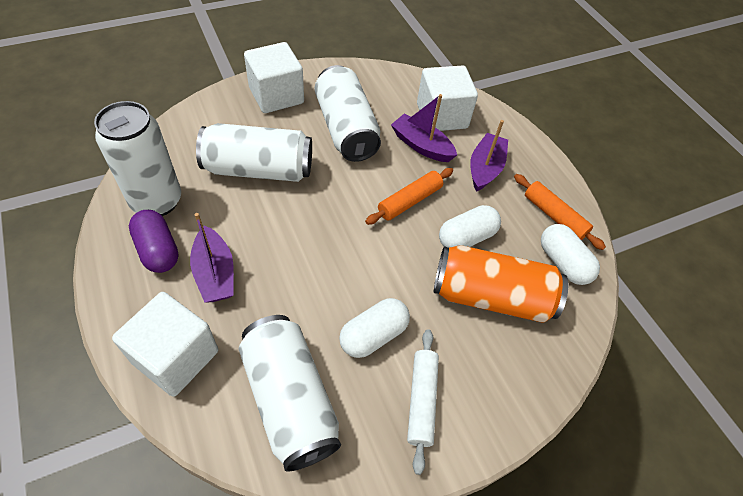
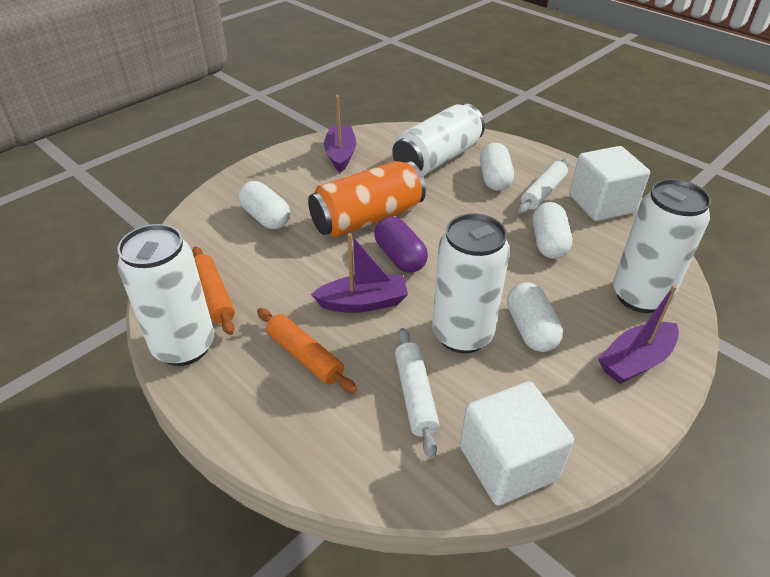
white capsule: 3 -> 4
white cube: 3 -> 2
white rolling pin: 1 -> 2

